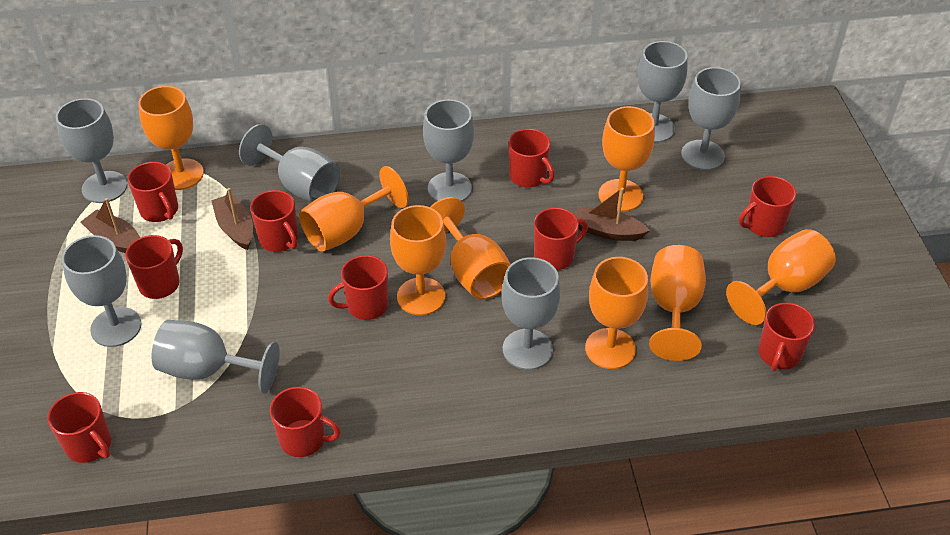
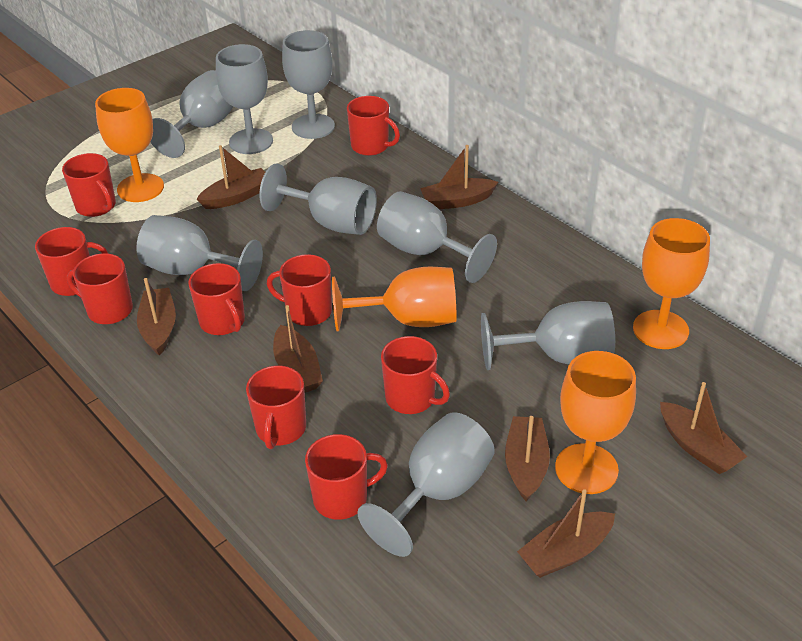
brown boat: 3 -> 7
orange goblet: 8 -> 4
red mug: 10 -> 9

